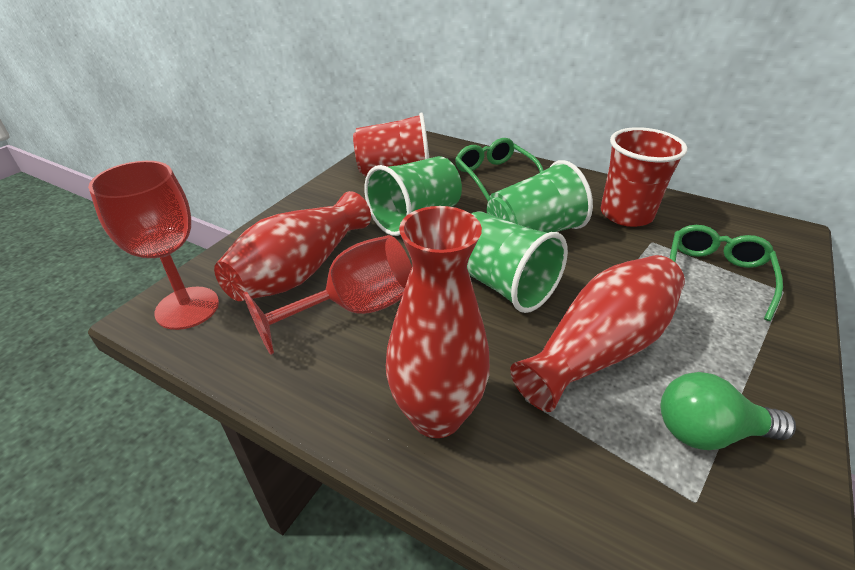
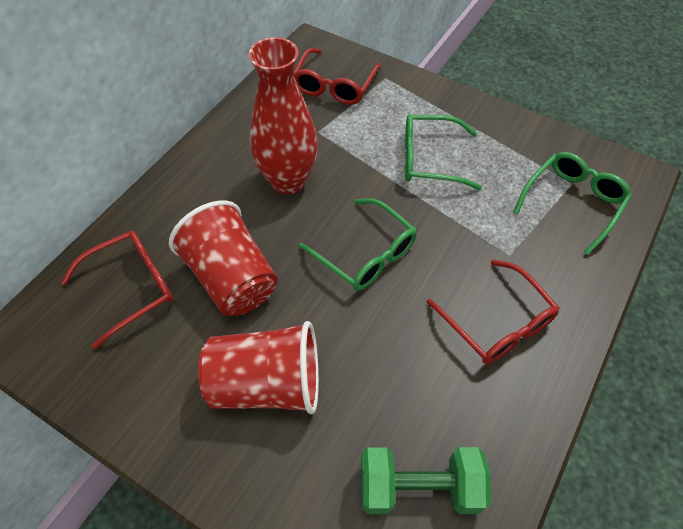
green cup: 3 -> 0
green dumbbell: 0 -> 1
green glasses: 2 -> 3
green light bulb: 1 -> 0
red glasses: 0 -> 3
red goblet: 2 -> 0
red vase: 3 -> 1

